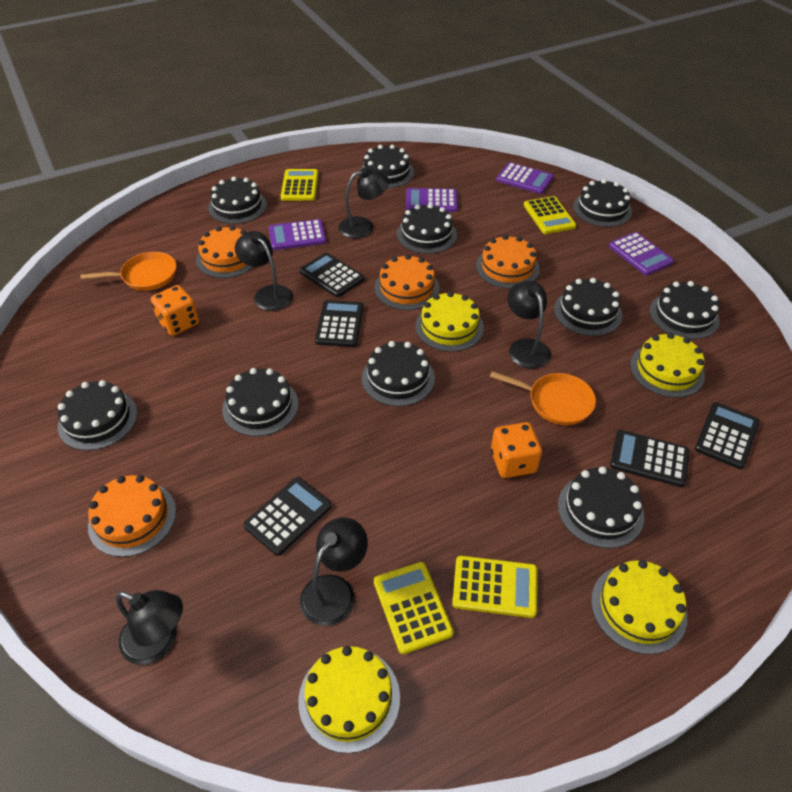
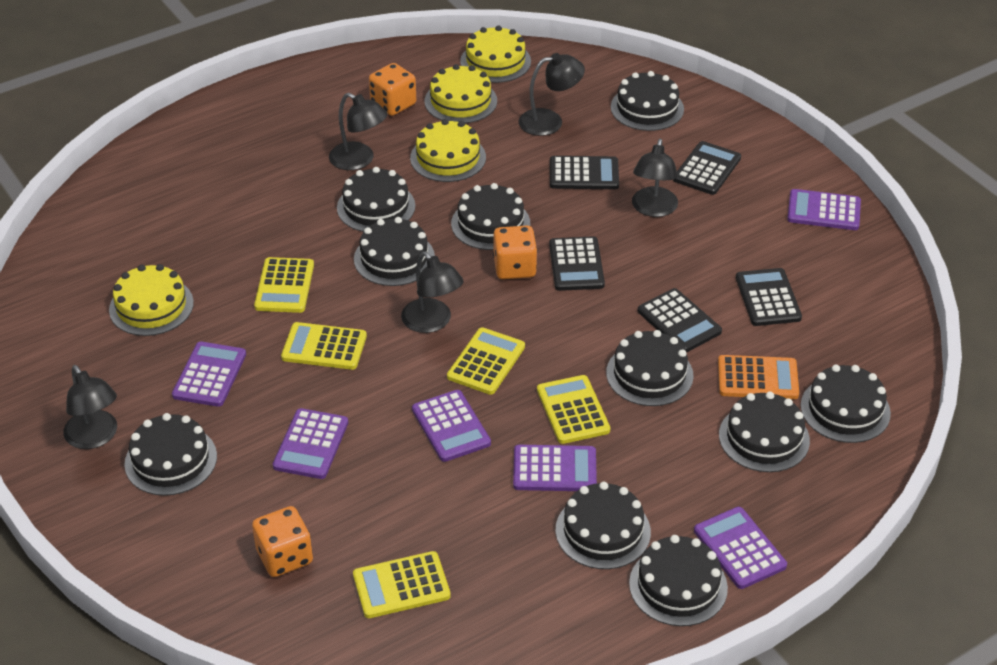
orange cake: 4 -> 0
orange calculator: 0 -> 1
orange dice: 2 -> 3
orange pan: 2 -> 0
purple calculator: 4 -> 6
yellow calculator: 4 -> 5

